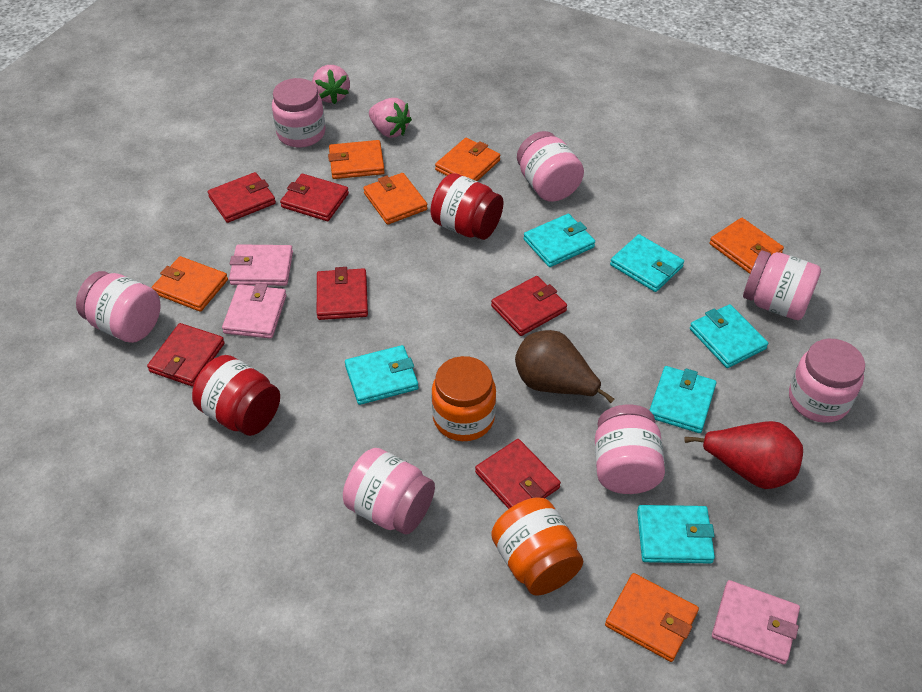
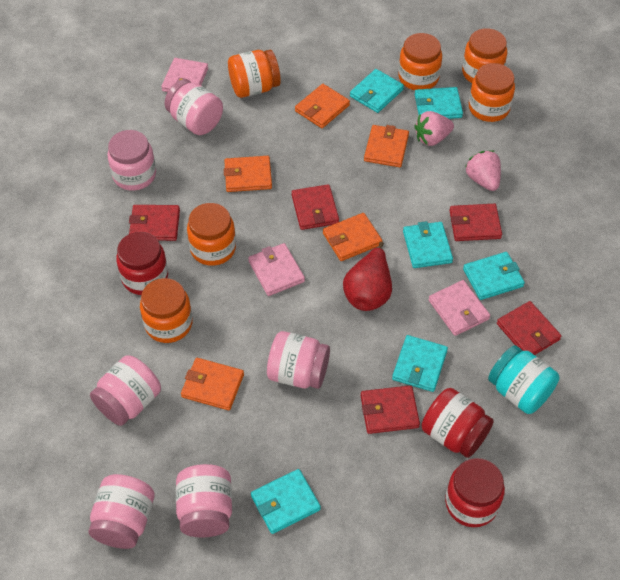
brown pear: 1 -> 0
orange jar: 2 -> 6
orange wallet: 6 -> 5
pink jar: 7 -> 6
red jar: 2 -> 3
red wallet: 6 -> 5
turquoise jar: 0 -> 1

